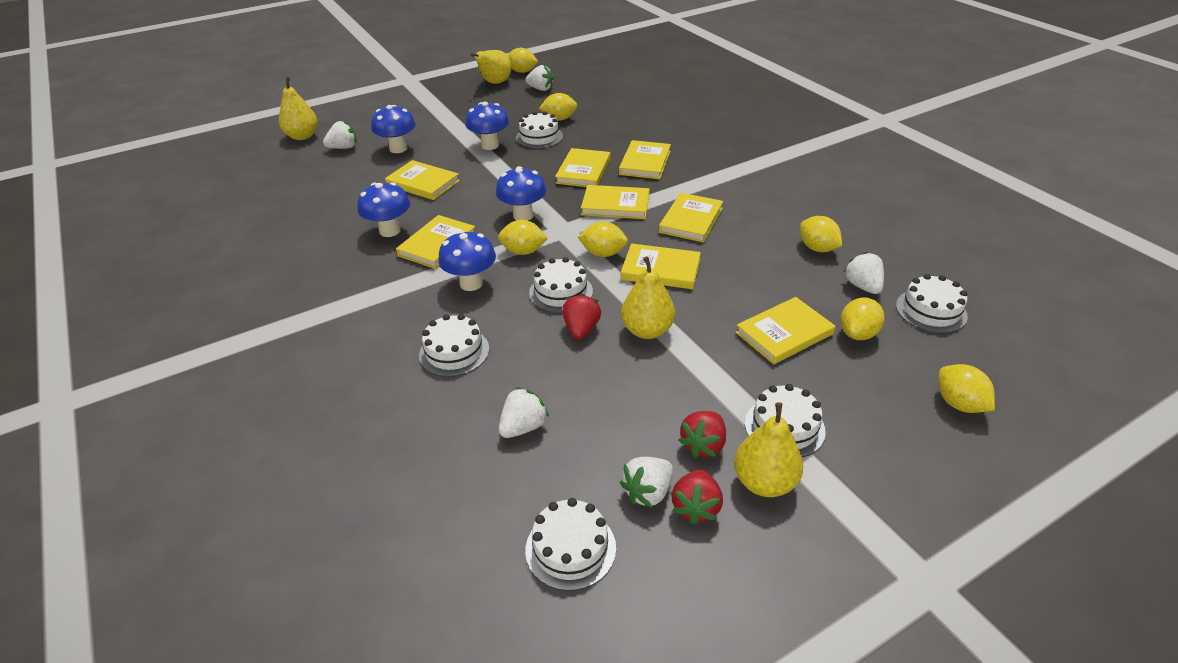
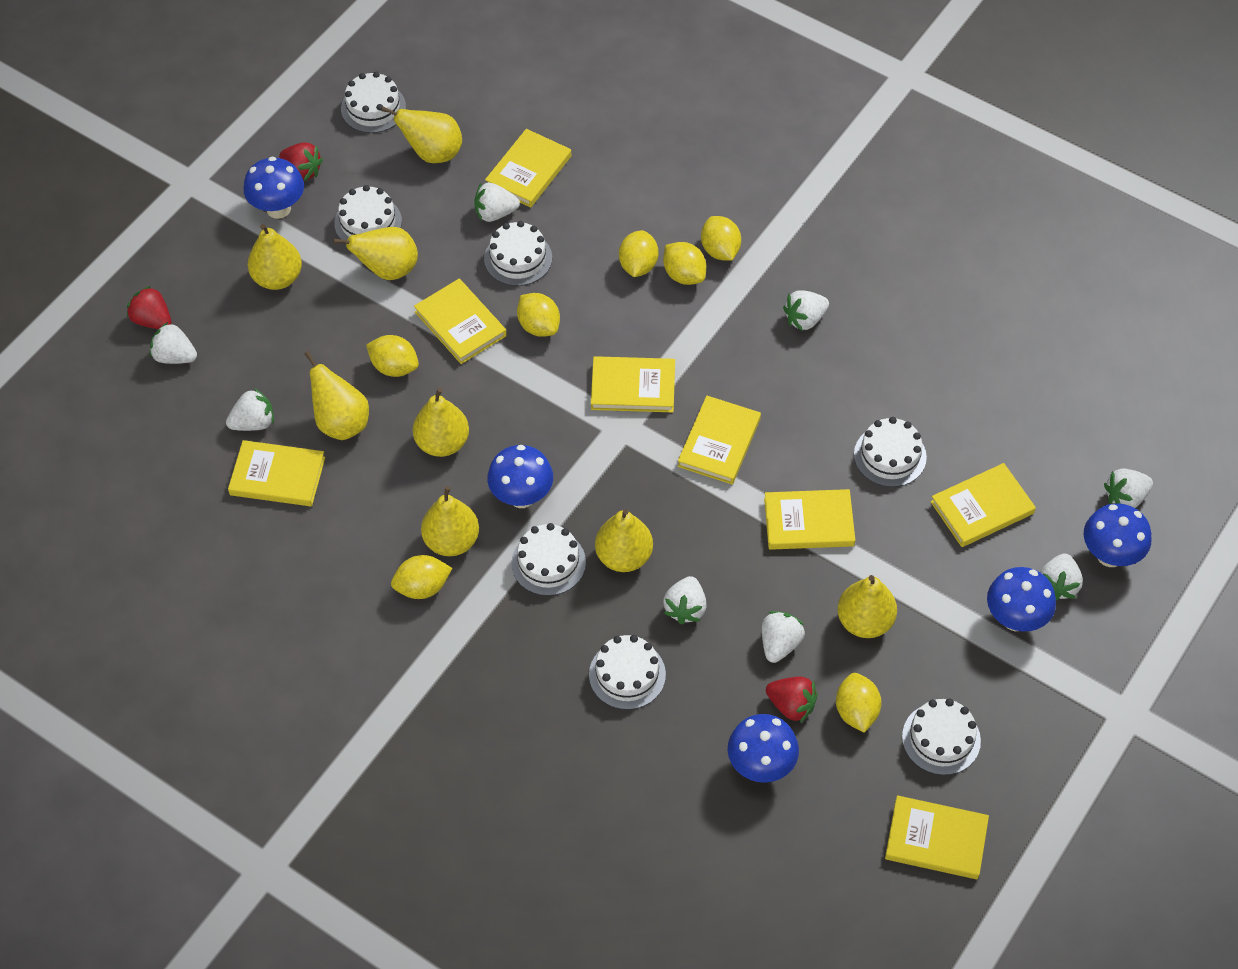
white cake: 6 -> 7
white strawberry: 5 -> 8
yellow pear: 4 -> 8

